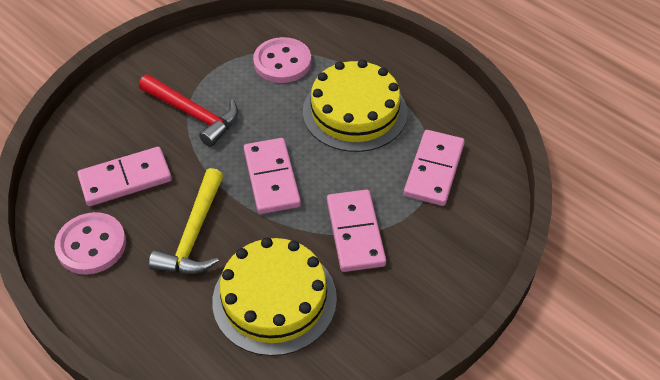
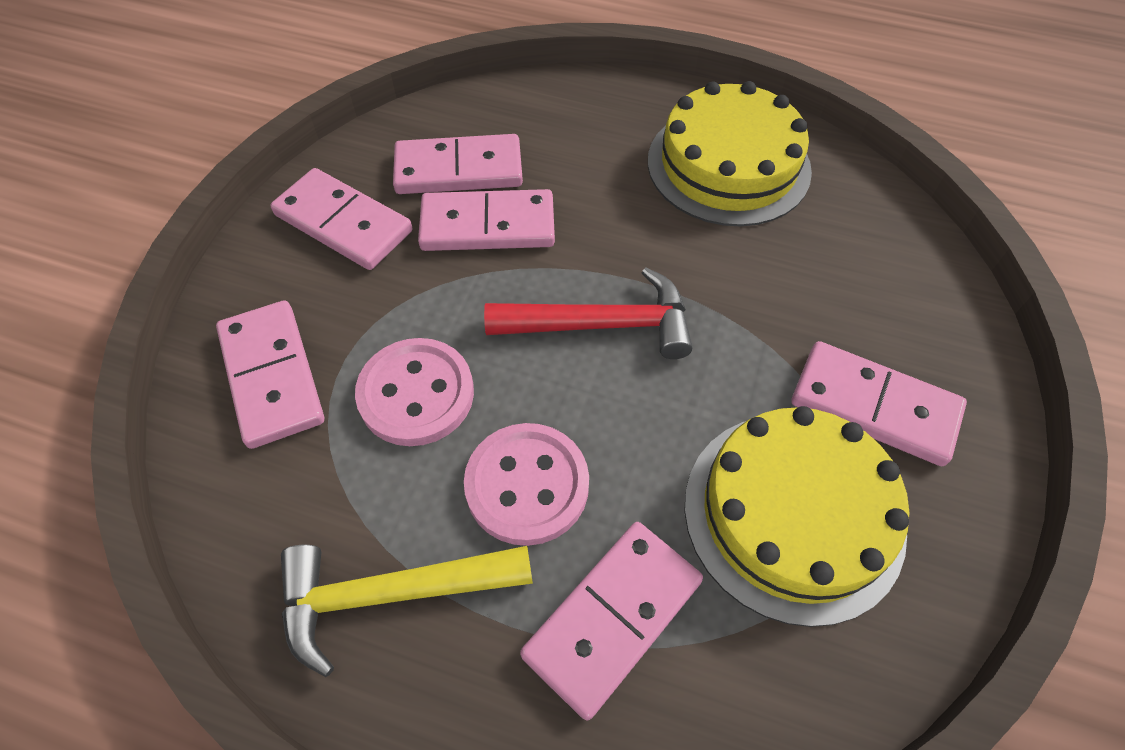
pink domino: 4 -> 6

